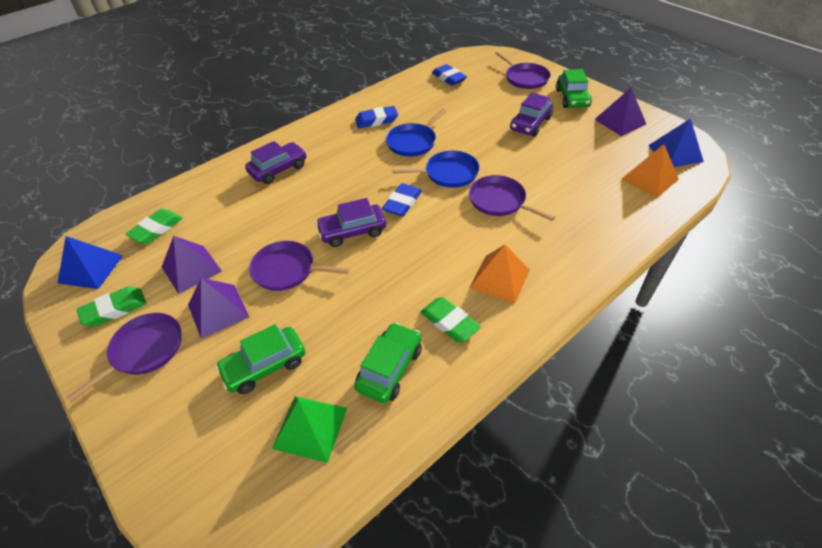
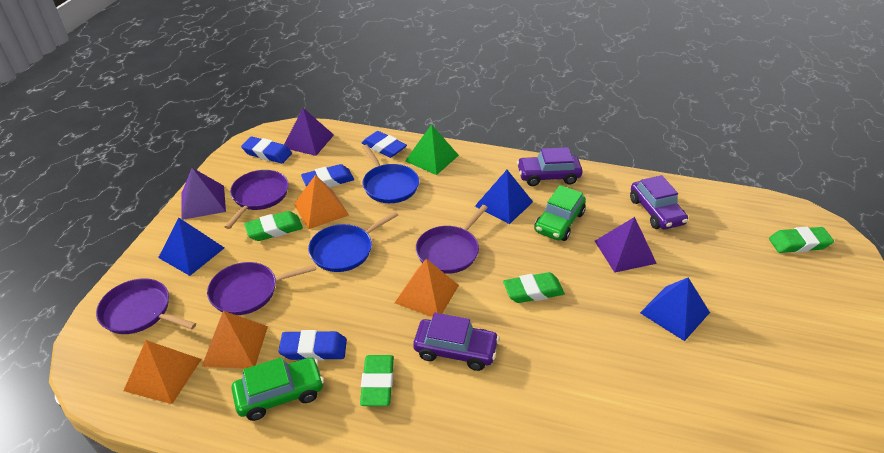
blue eraser: 3 -> 4
blue pyramid: 2 -> 3
green car: 3 -> 2
green eraser: 3 -> 4
orange pyramid: 2 -> 4

